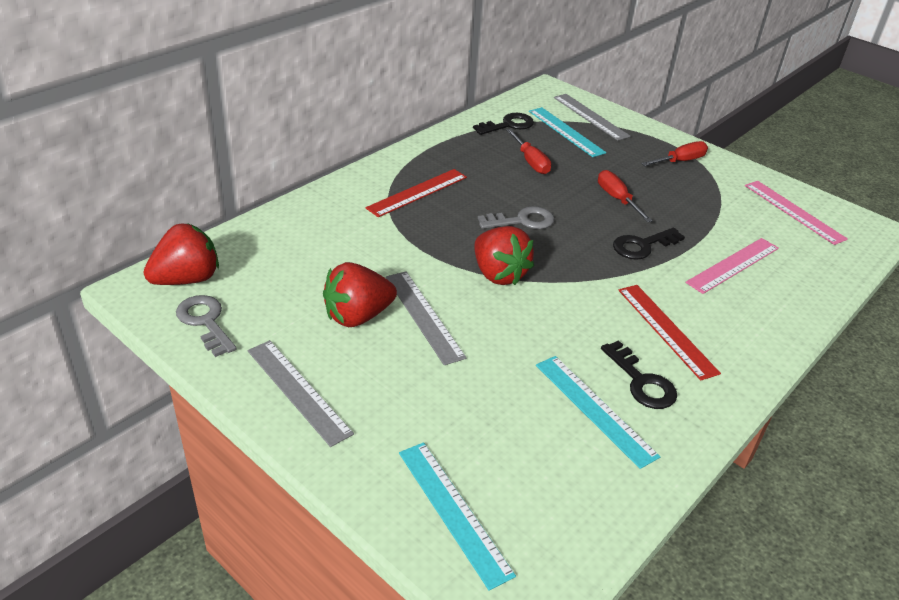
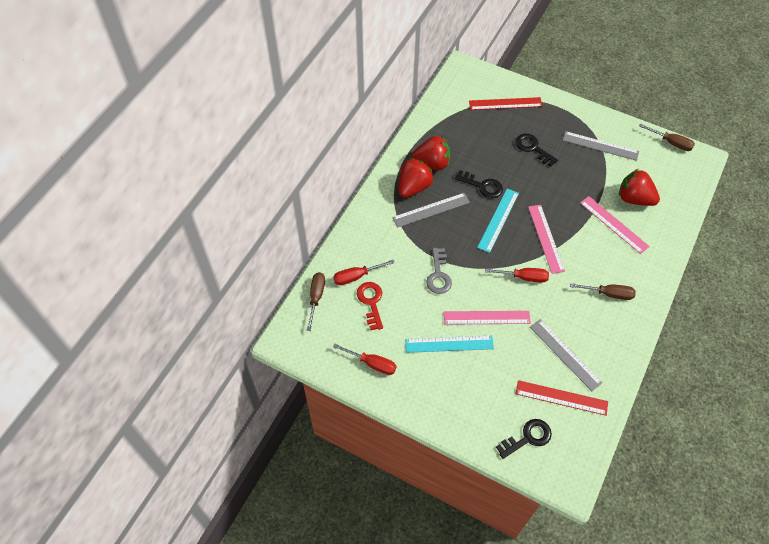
brown screwdriver: 0 -> 3
grey key: 2 -> 1
pink ruler: 2 -> 3
red key: 0 -> 1
turquoise ruler: 3 -> 2

